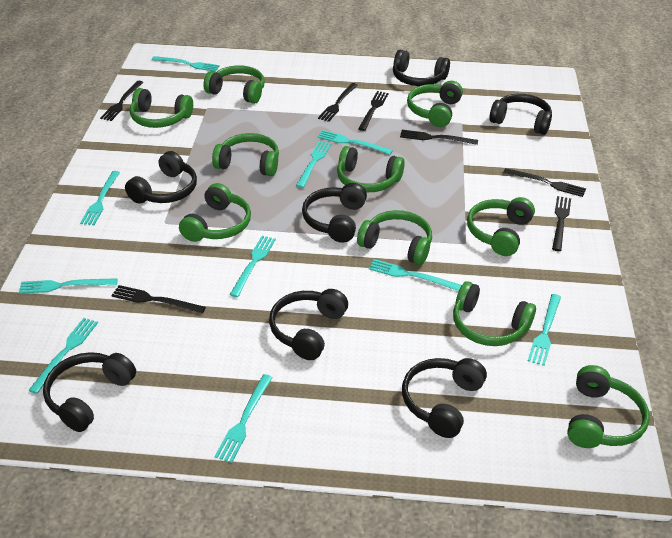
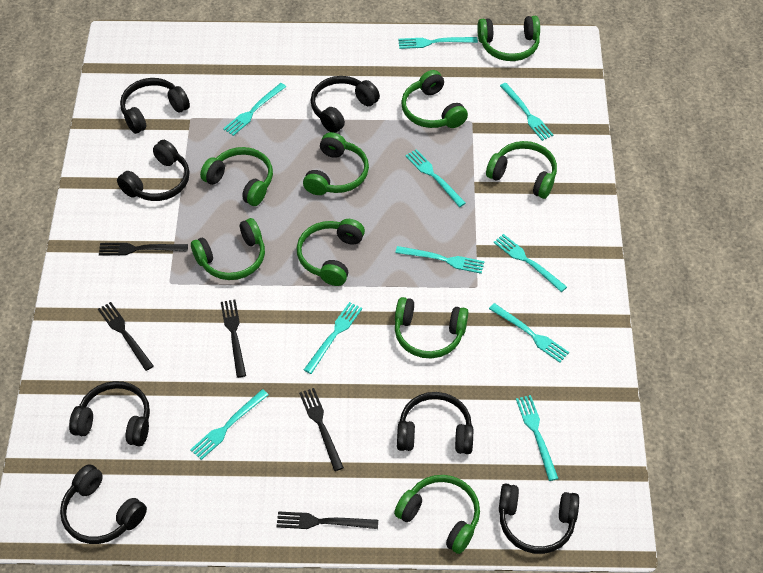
black fork: 7 -> 5
green headphones: 10 -> 9

